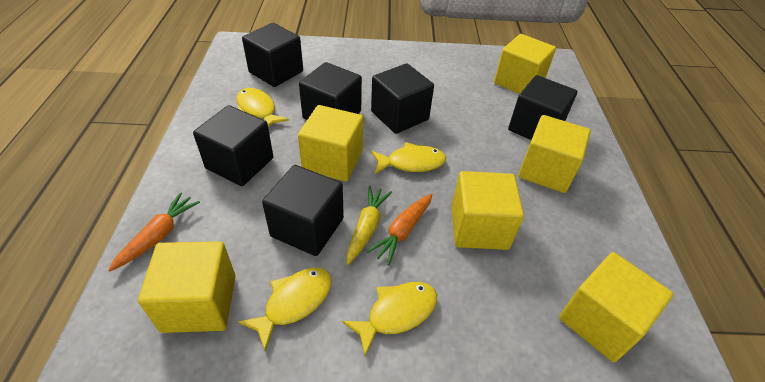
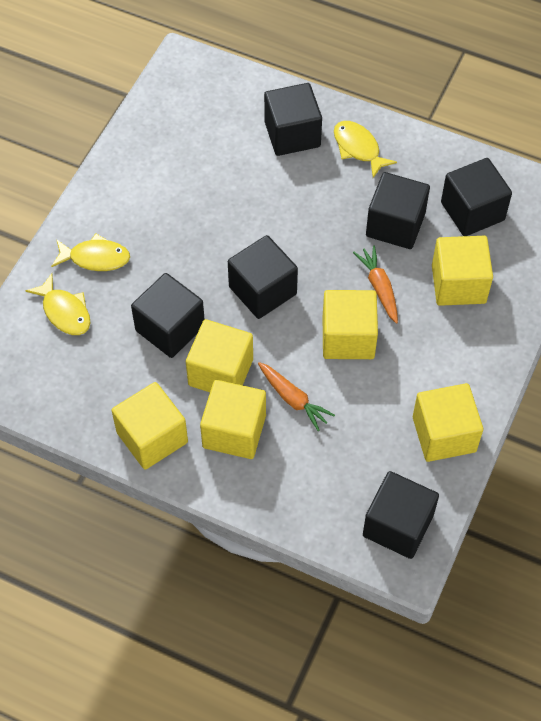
yellow carrot: 1 -> 0
yellow fish: 4 -> 3

